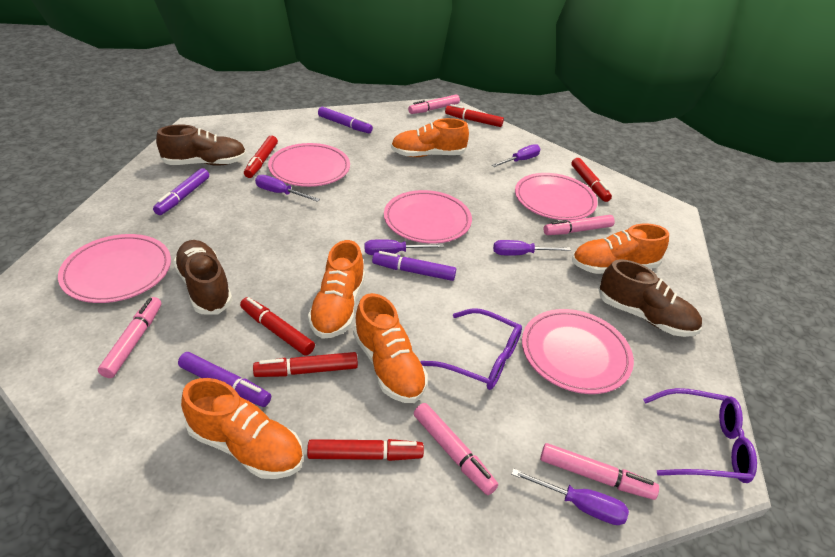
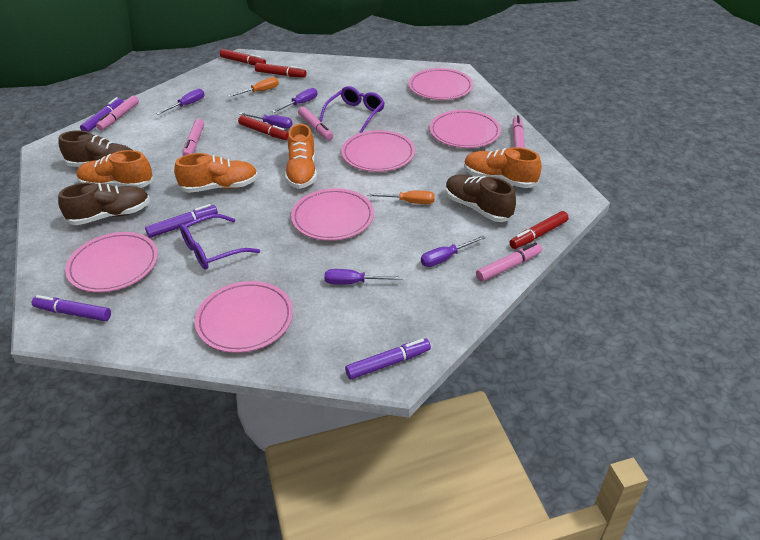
orange screwdriver: 0 -> 2
orange shoe: 5 -> 4
pink plate: 5 -> 6
red marker: 6 -> 4

